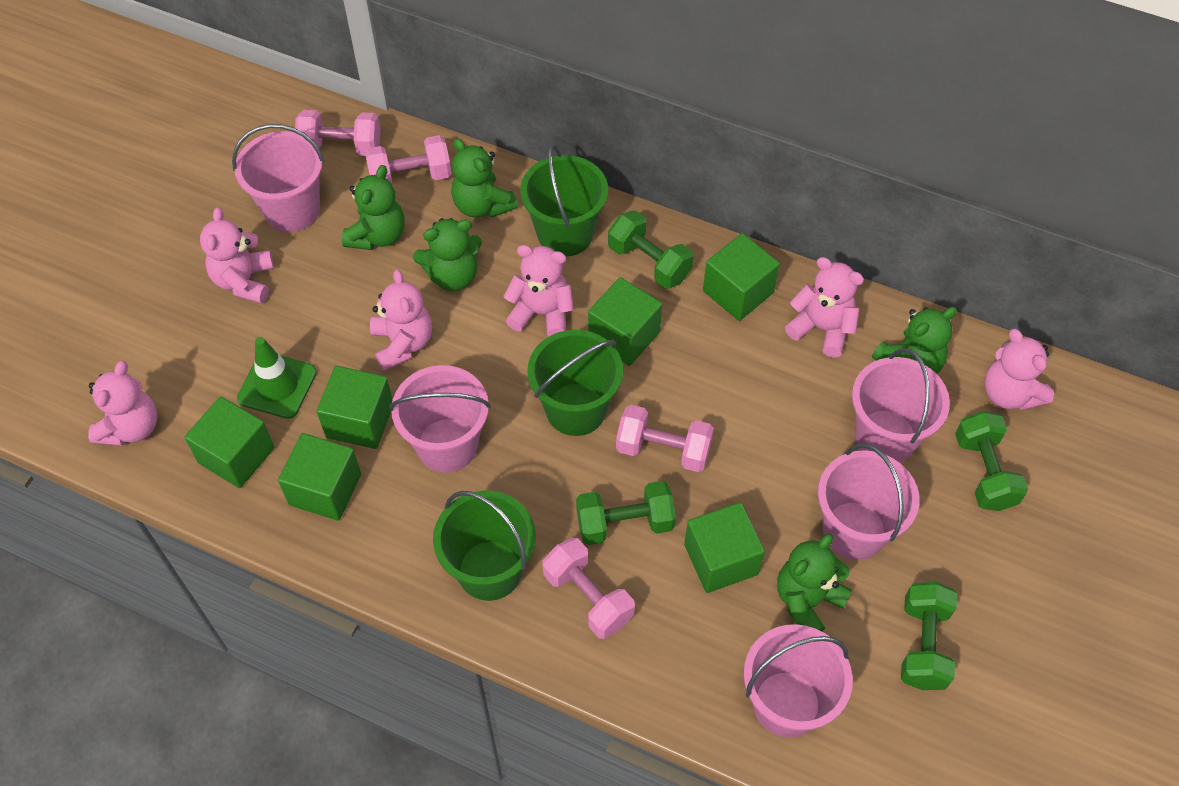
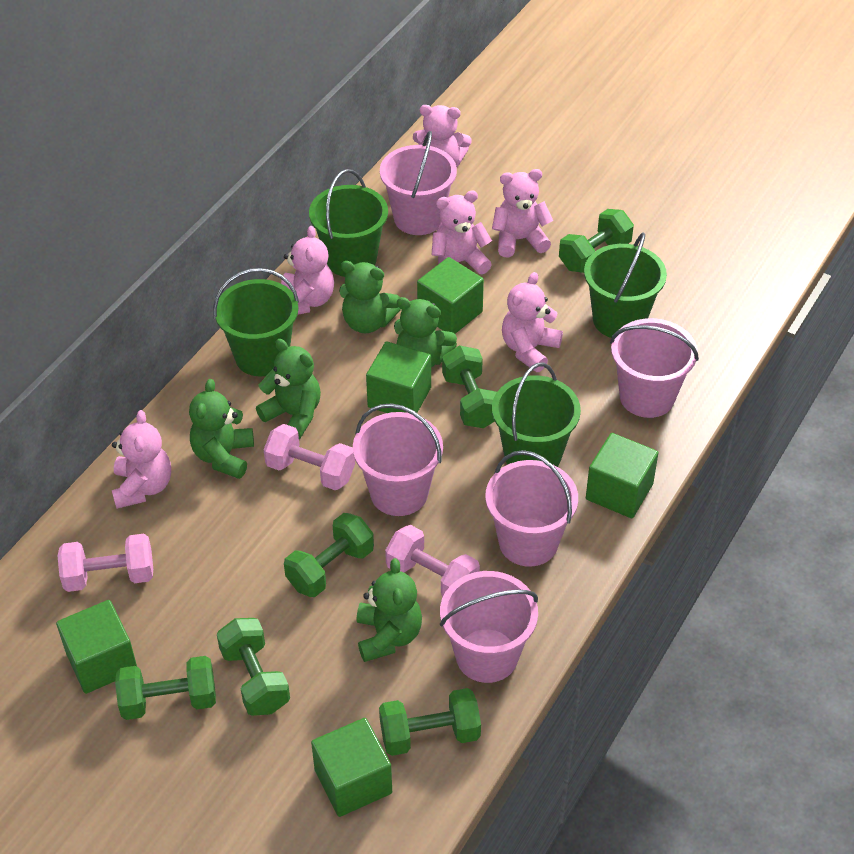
green bucket: 3 -> 4
green cube: 6 -> 5
green dumbbell: 4 -> 6
green traffic cone: 1 -> 0
pink dumbbell: 4 -> 3

